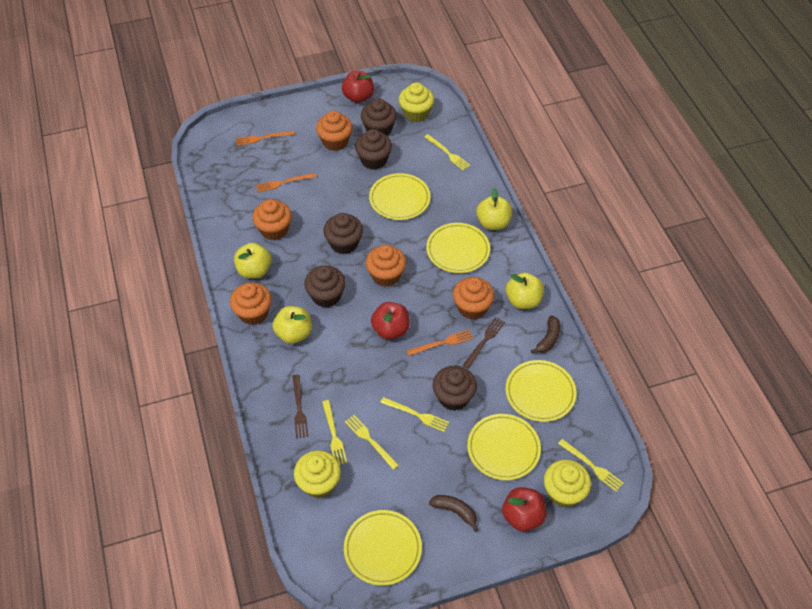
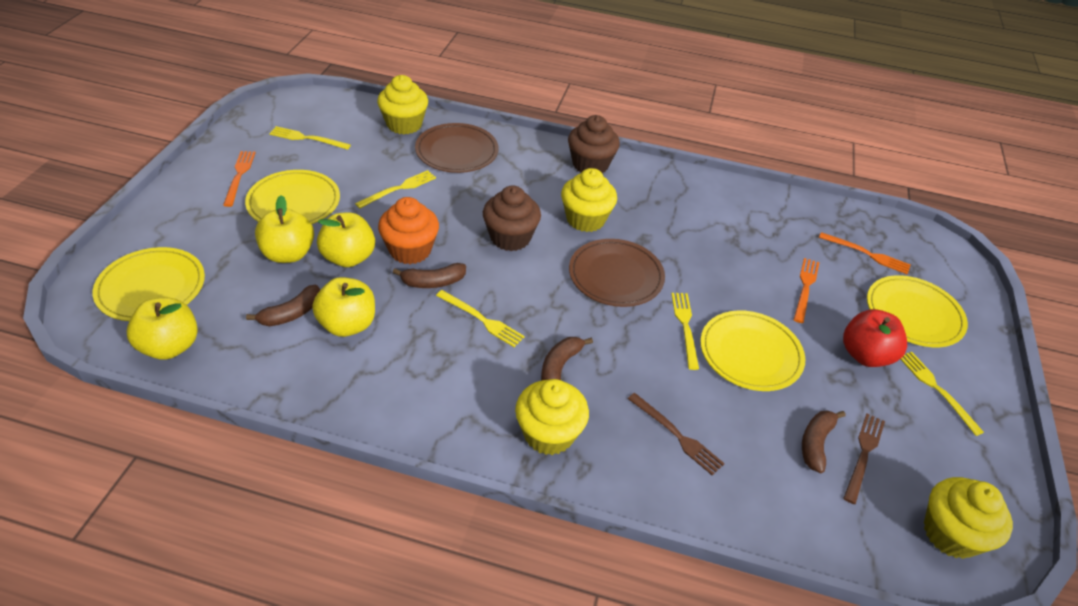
brown banana: 2 -> 4
brown cupcake: 5 -> 2
brown plate: 0 -> 2
orange cupcake: 5 -> 1
red apple: 3 -> 1
yellow cupcake: 3 -> 4
yellow plate: 5 -> 4

